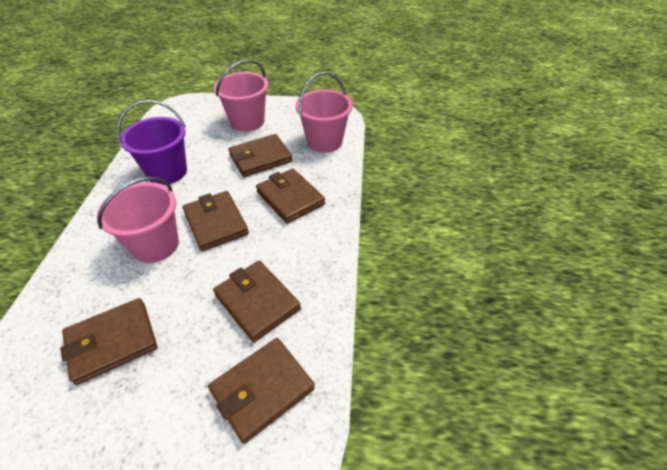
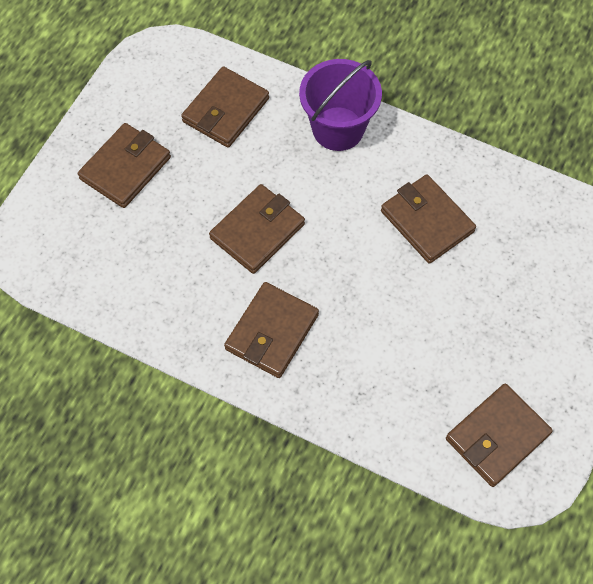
pink bucket: 3 -> 0

